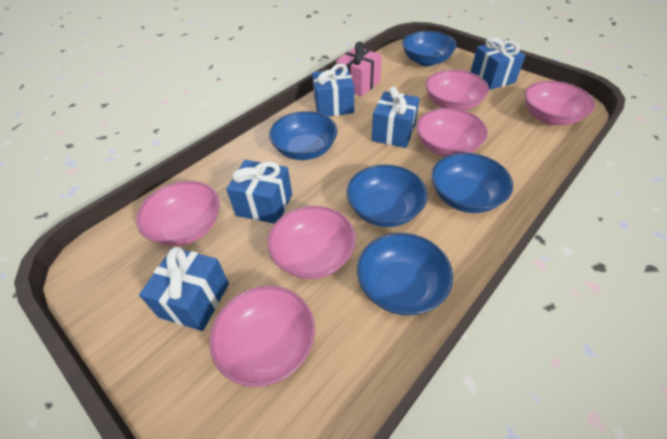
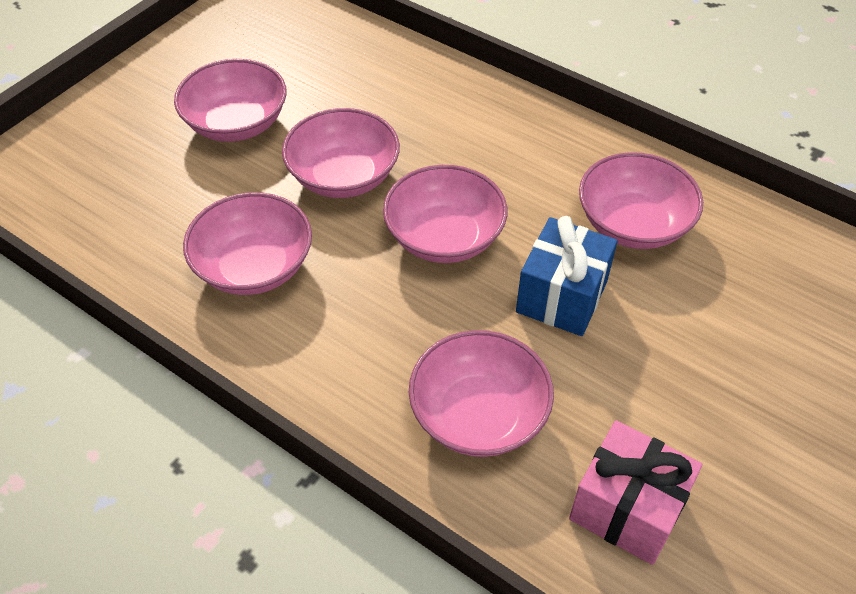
blue bowl: 5 -> 0
blue gift: 5 -> 1

